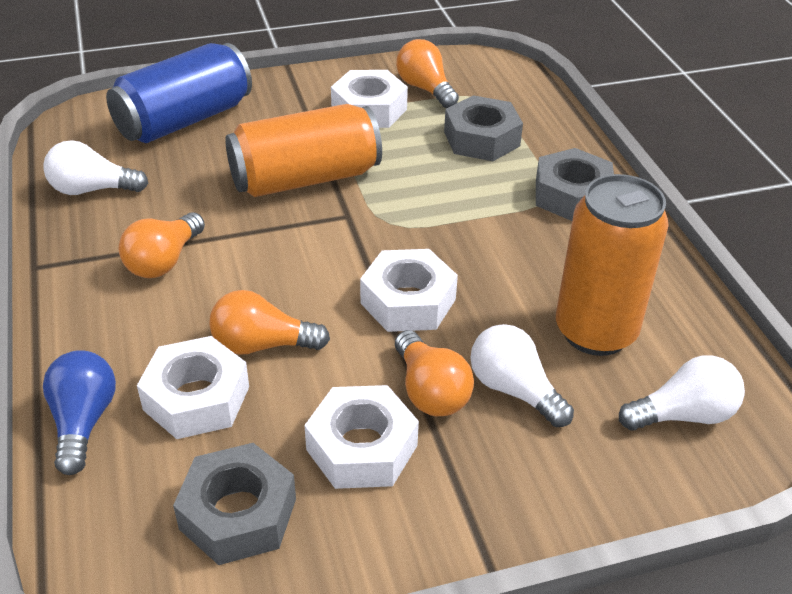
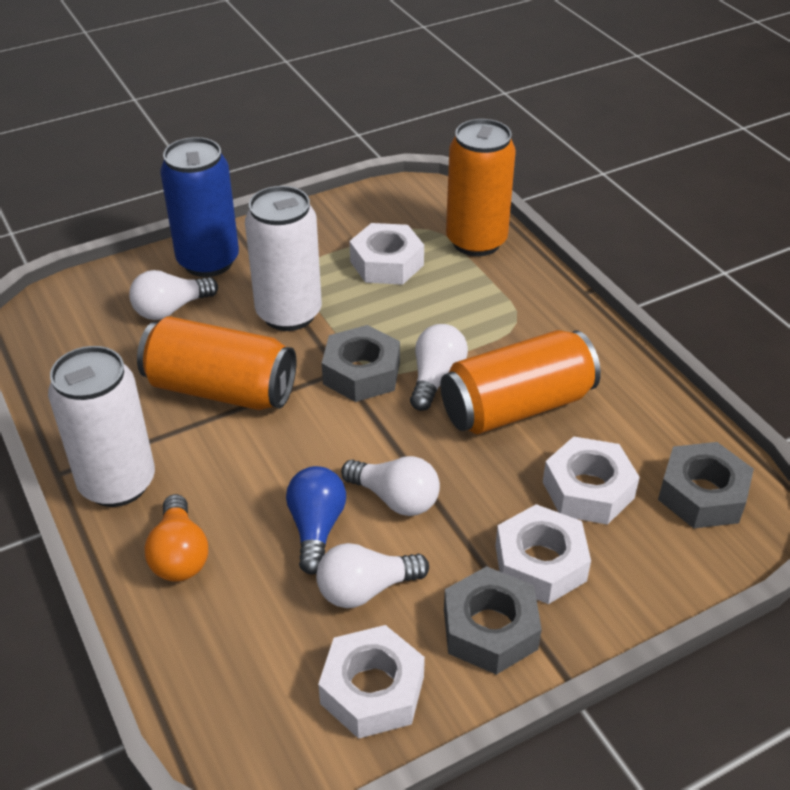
orange can: 2 -> 3
orange light bulb: 4 -> 1
white can: 0 -> 2
white light bulb: 3 -> 4

